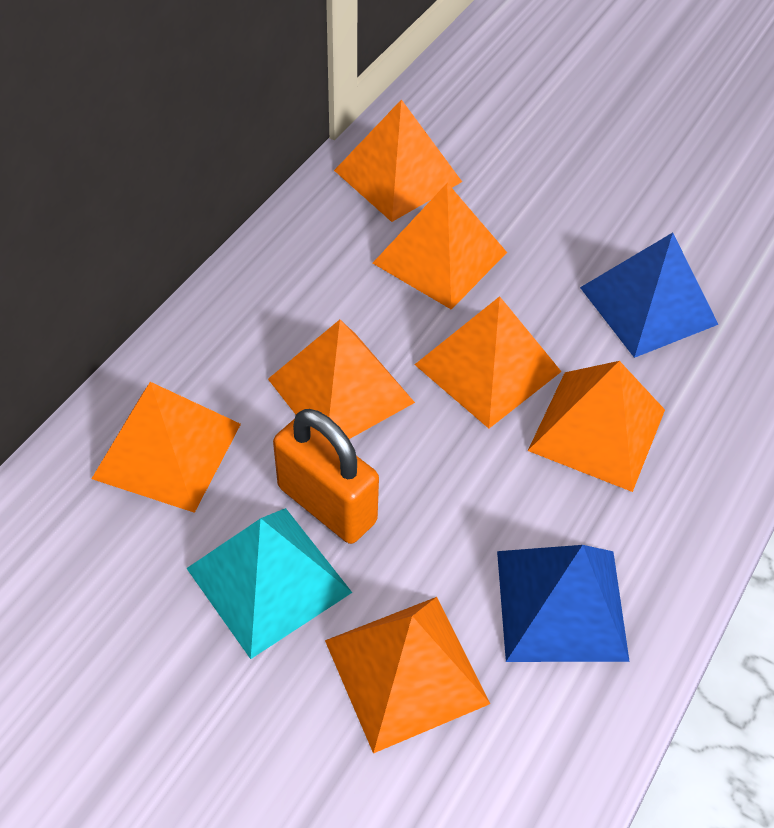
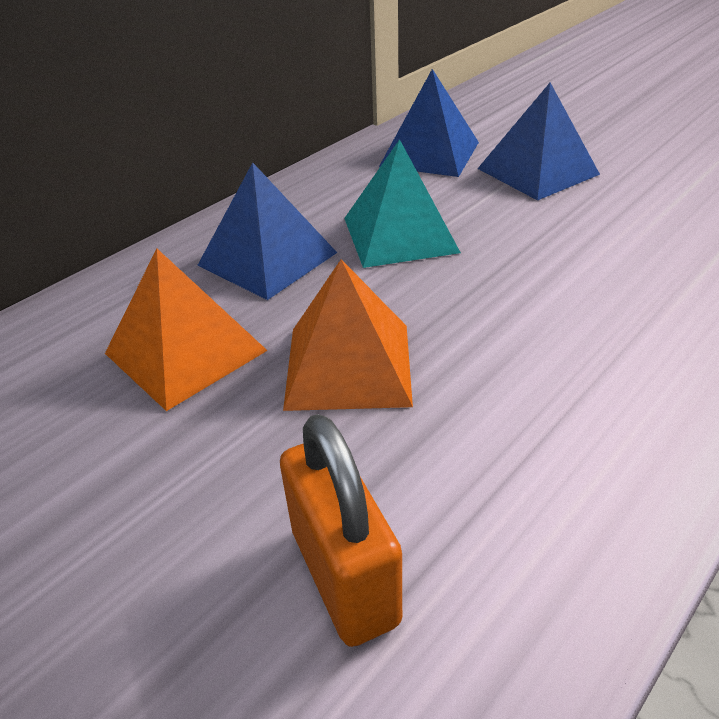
blue pyramid: 2 -> 3
orange pyramid: 7 -> 2

